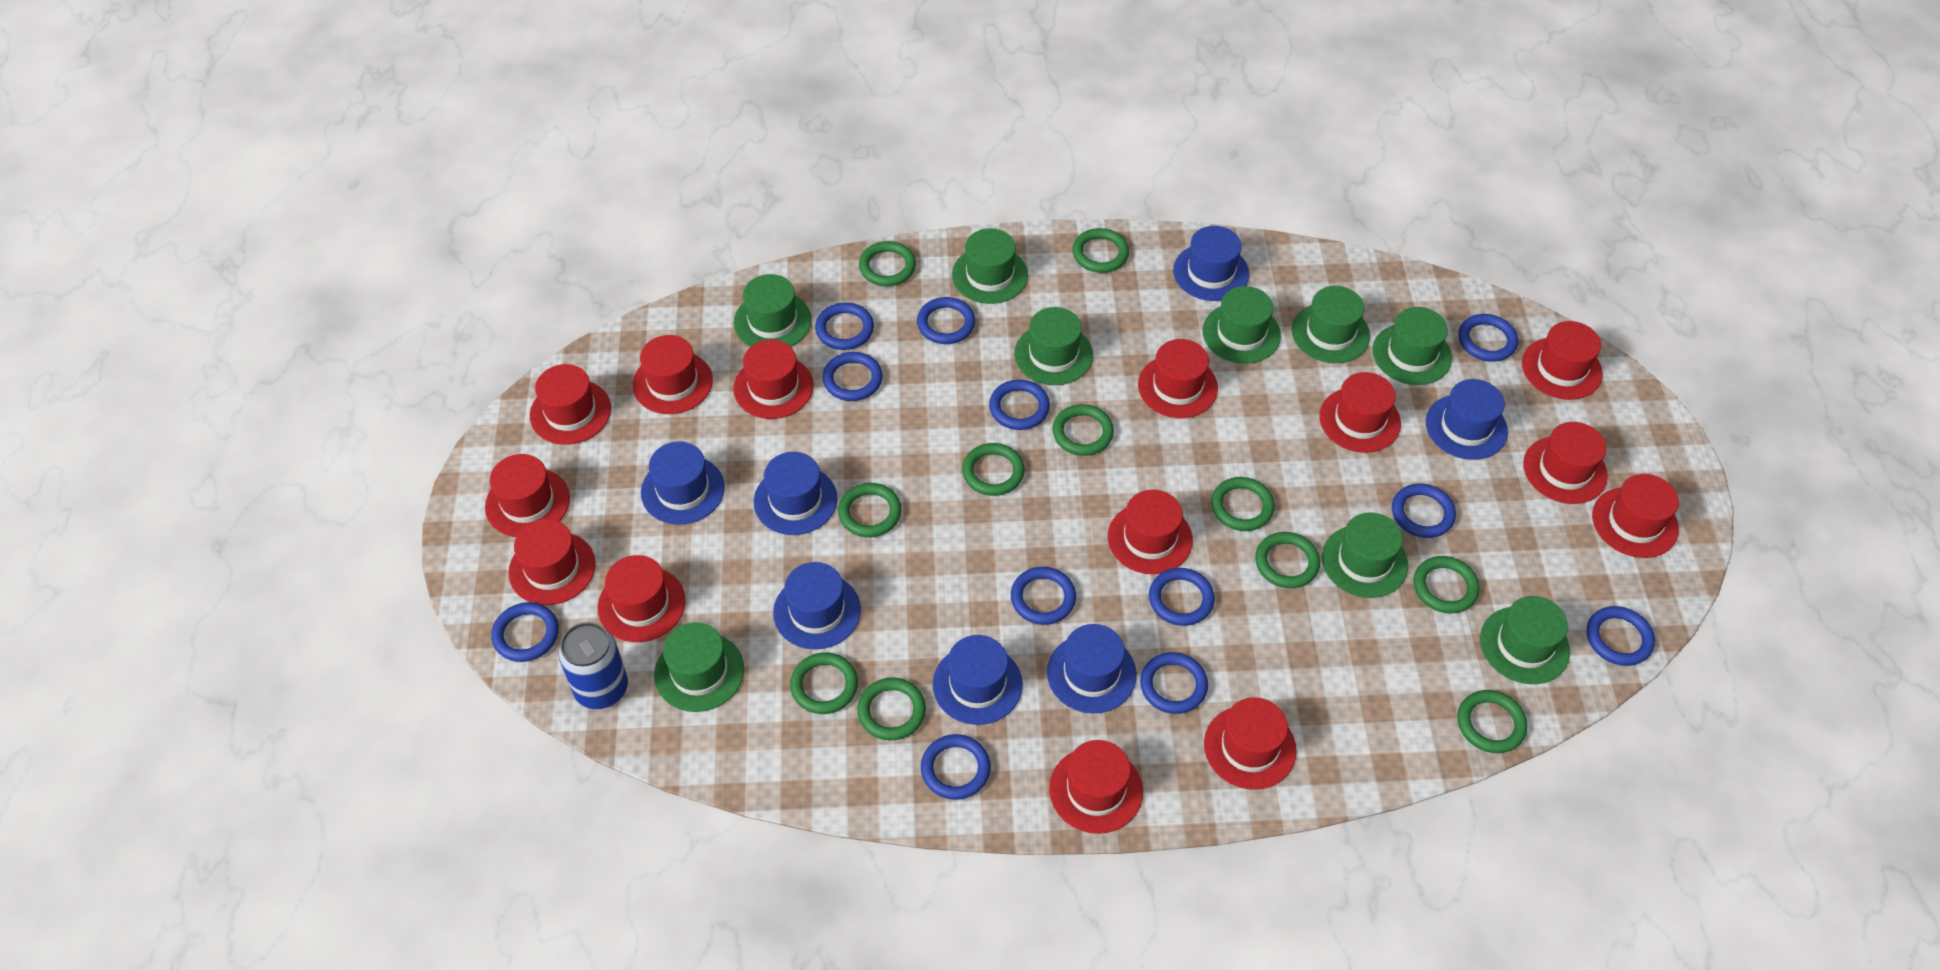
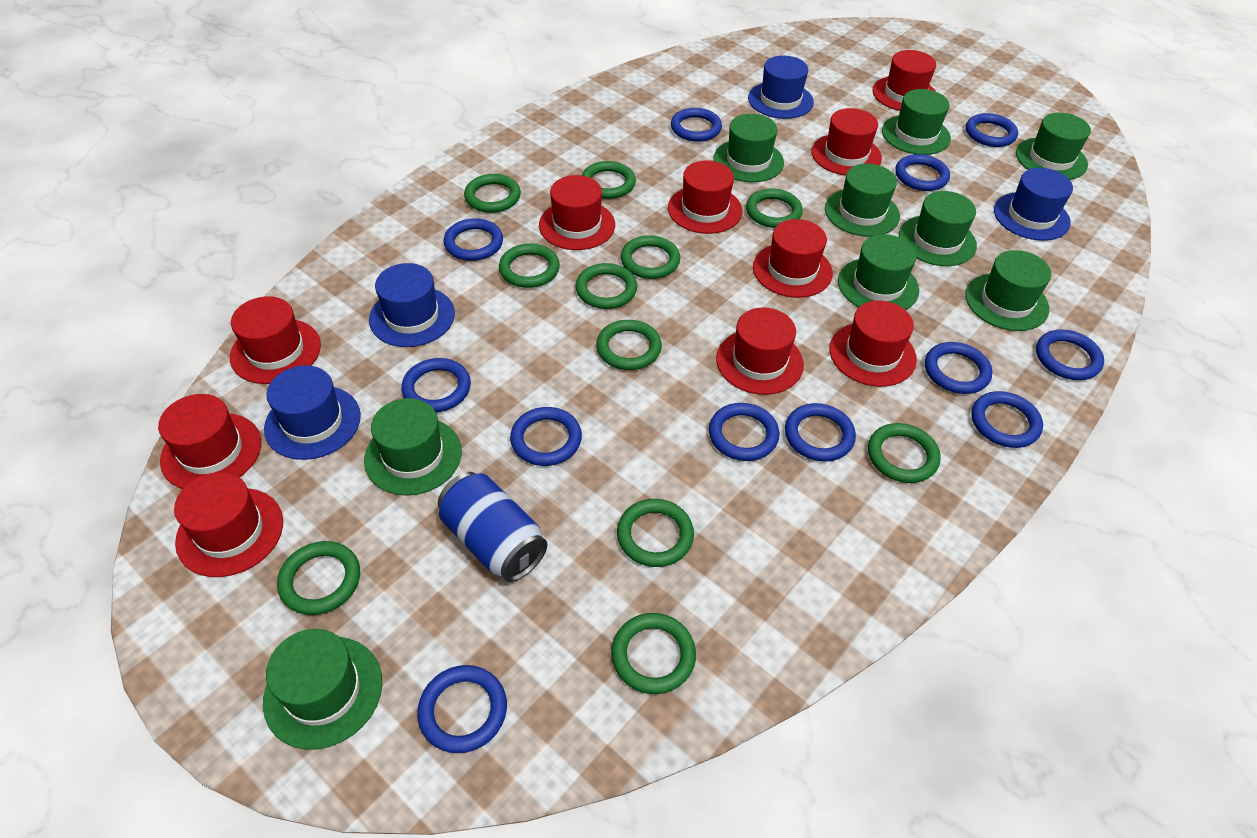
blue hat: 7 -> 4
red hat: 14 -> 10

